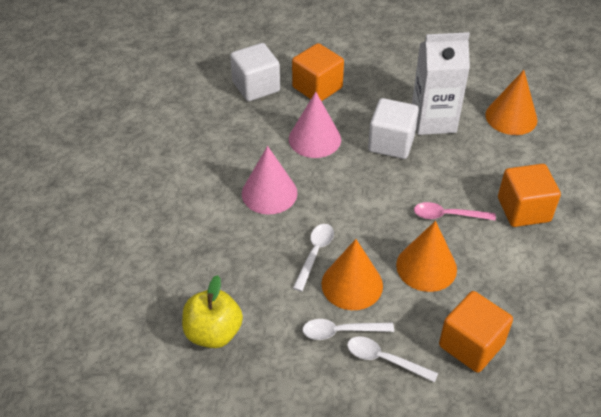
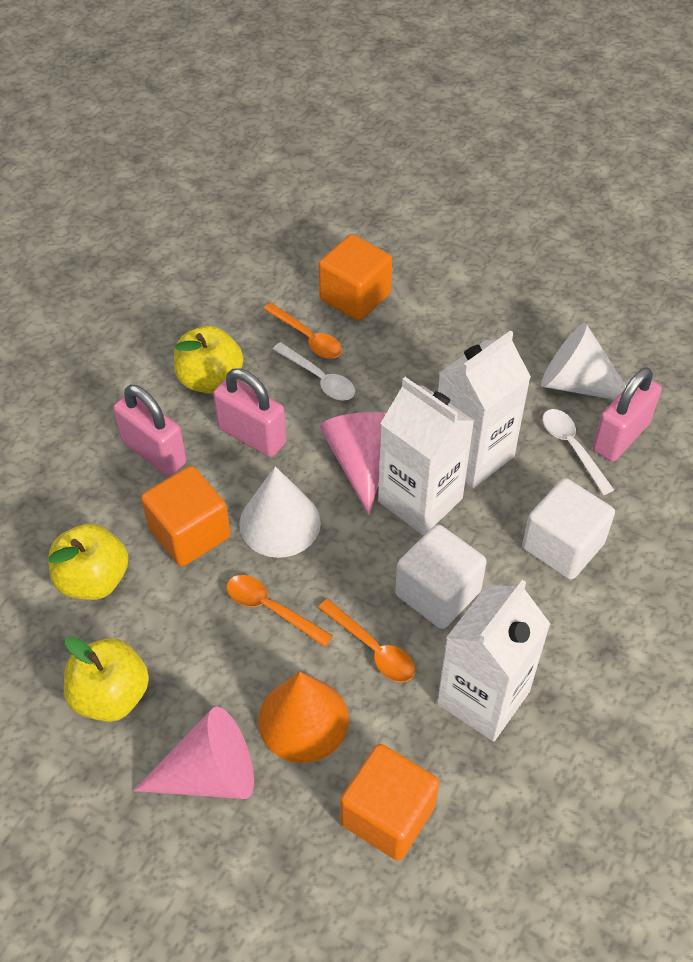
orange cone: 3 -> 1
orange spoon: 0 -> 3
pink padlock: 0 -> 3
pink spoon: 1 -> 0
white carton: 1 -> 3
white cone: 0 -> 2
white spoon: 3 -> 2
yellow apple: 1 -> 3

